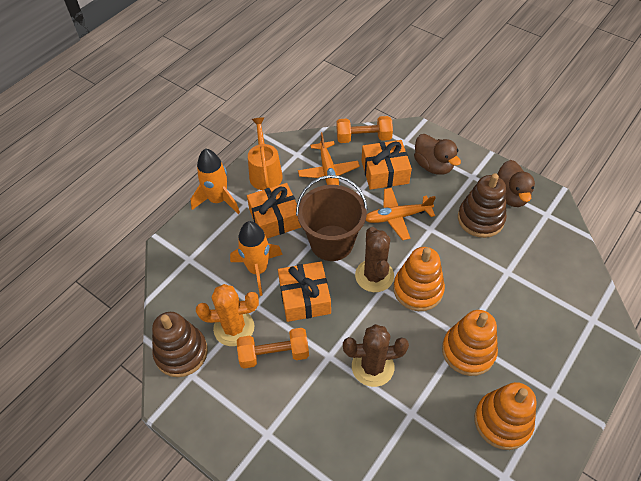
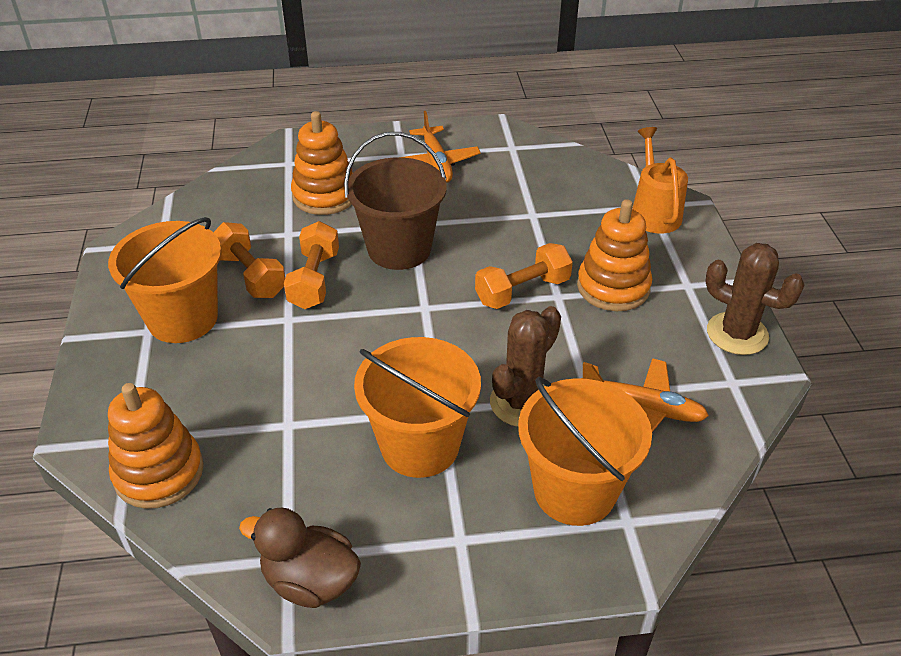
brown duck: 2 -> 1
brown stacking toy: 2 -> 0
orange bucket: 0 -> 3
orange cactus: 1 -> 0
orange dumbbell: 2 -> 3
orange gift: 3 -> 0
orange rocket: 2 -> 0

